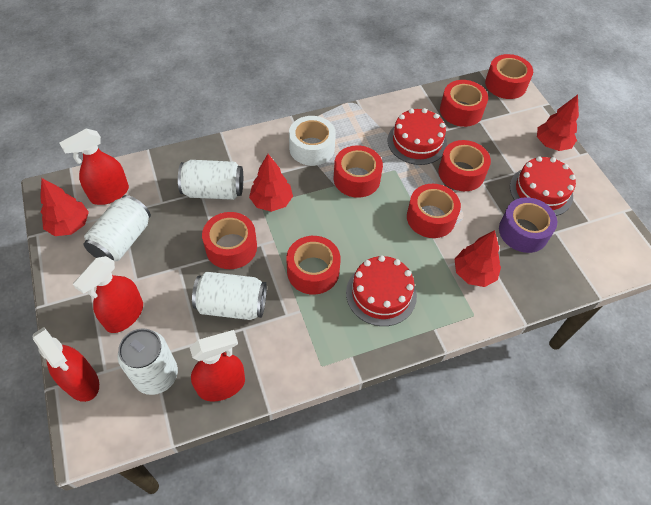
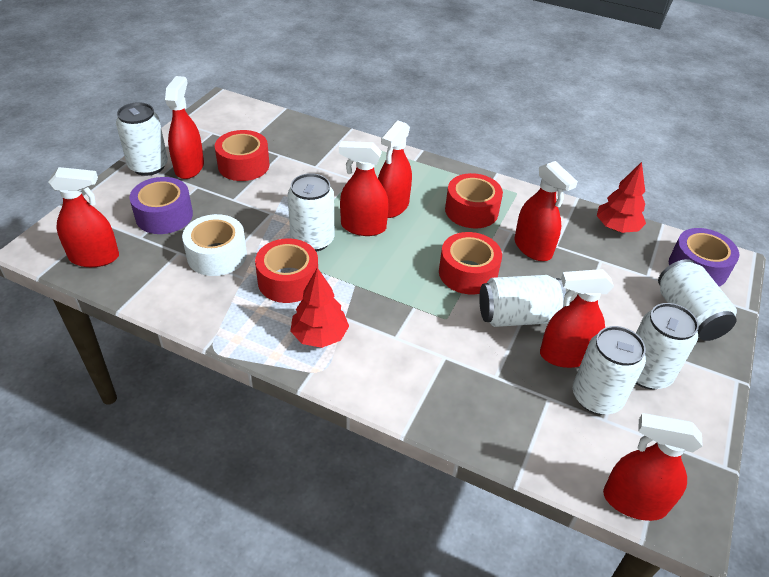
purple tape: 1 -> 2
red cake: 3 -> 0
red spray bottle: 4 -> 7
red tape: 7 -> 4
red tree: 4 -> 2
white can: 4 -> 6

